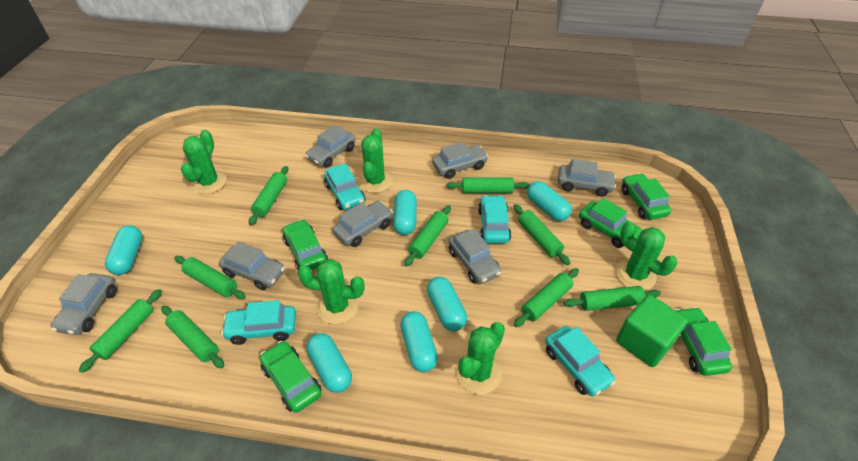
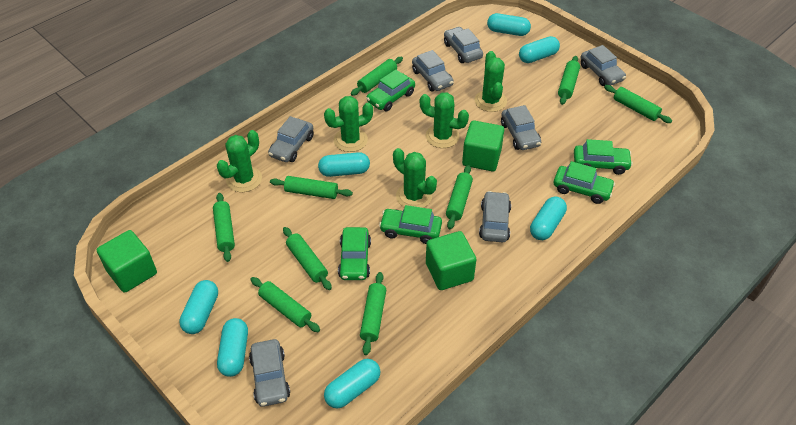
green cube: 1 -> 3
turquoise capsule: 6 -> 7
turquoise car: 4 -> 0

